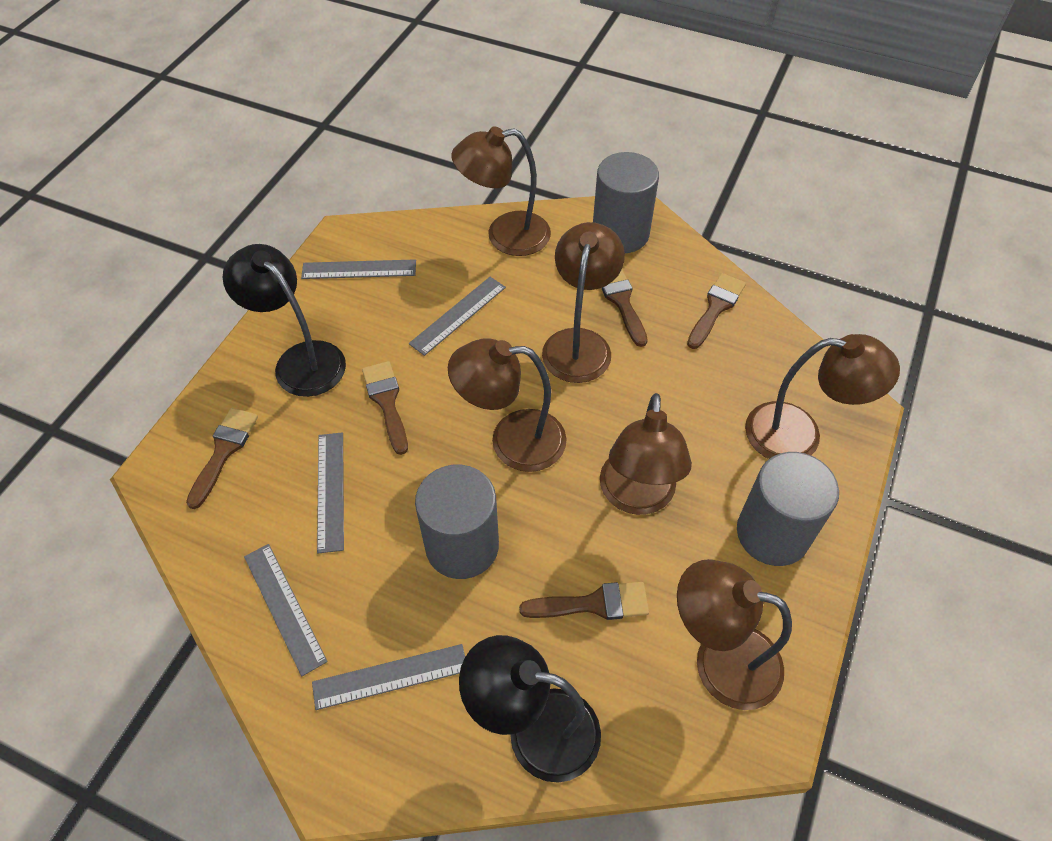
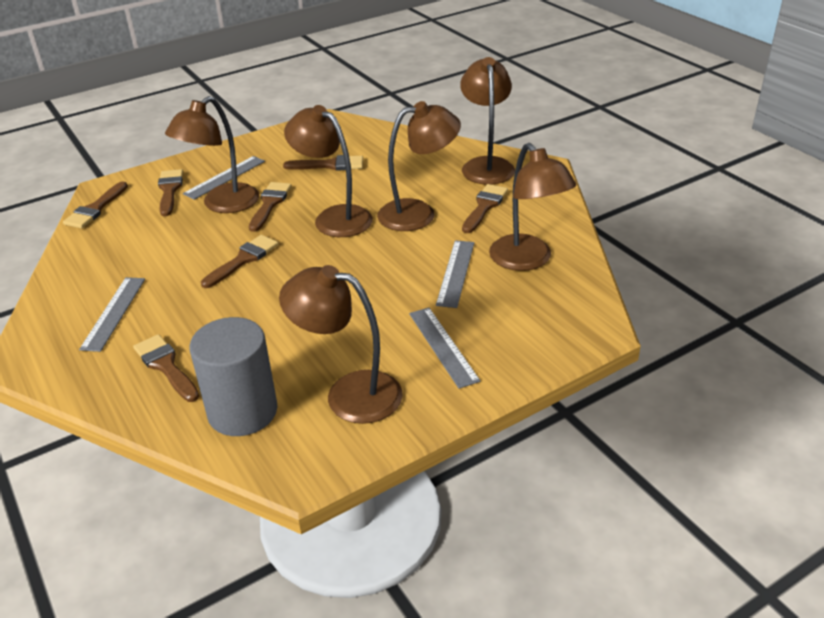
black lamp: 2 -> 0
brown brush: 5 -> 7
grey cylinder: 3 -> 1
grey ruler: 5 -> 4

